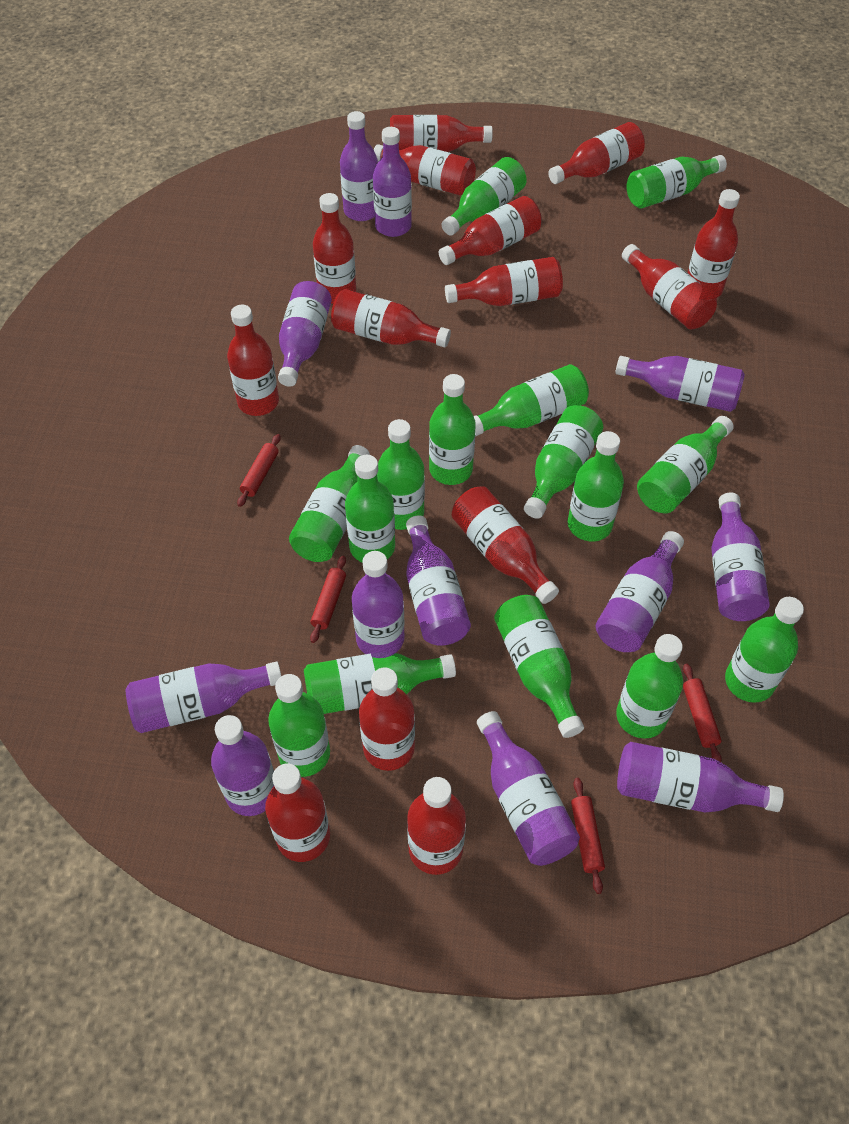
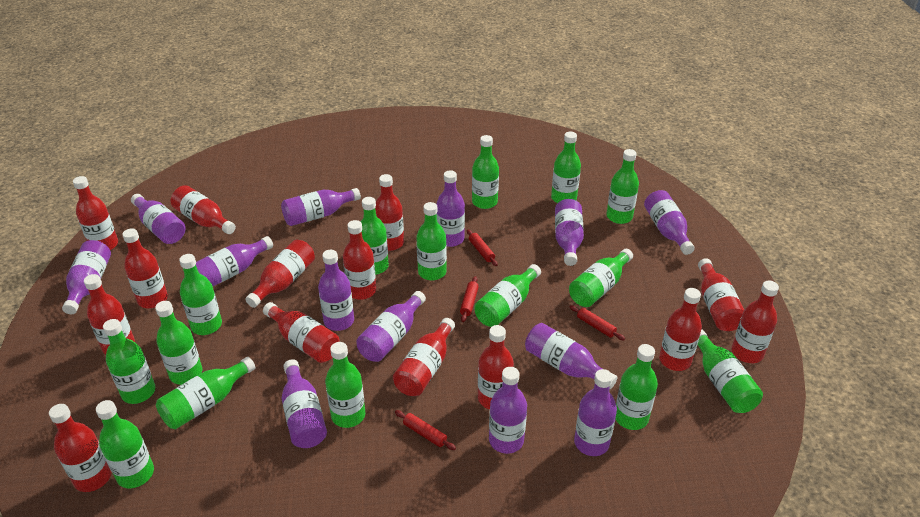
purple bottle: 12 -> 13

